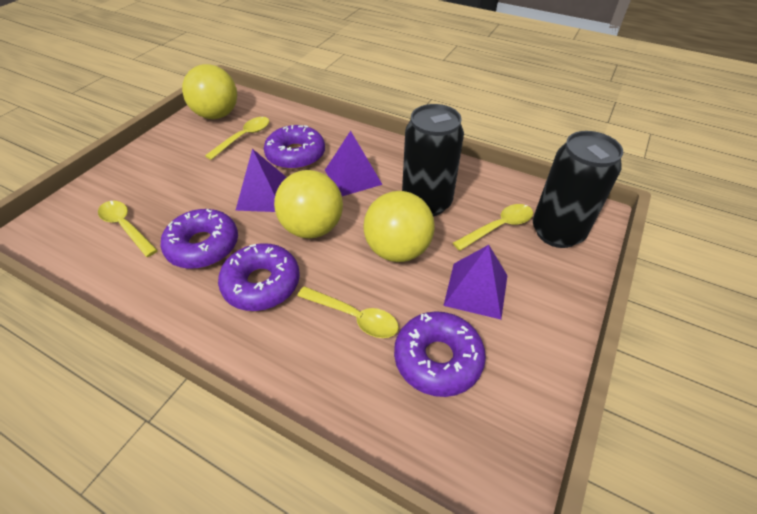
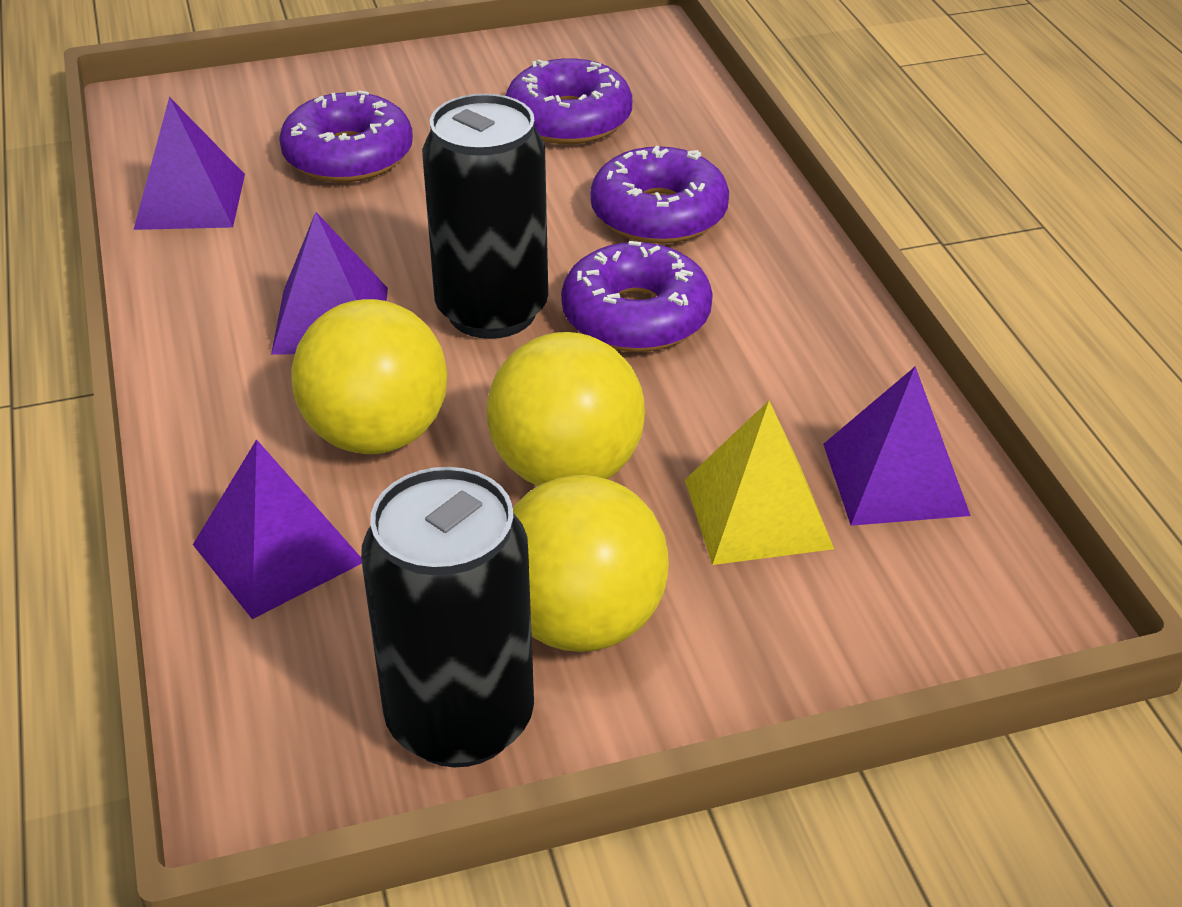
purple pyramid: 3 -> 4
yellow pyramid: 0 -> 1
yellow spoon: 4 -> 0

